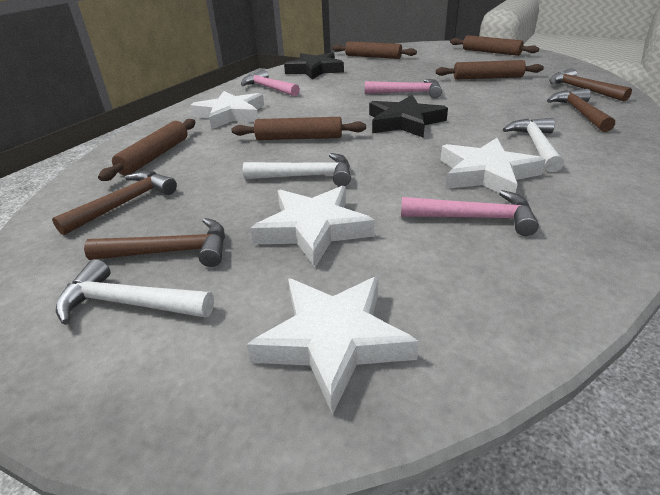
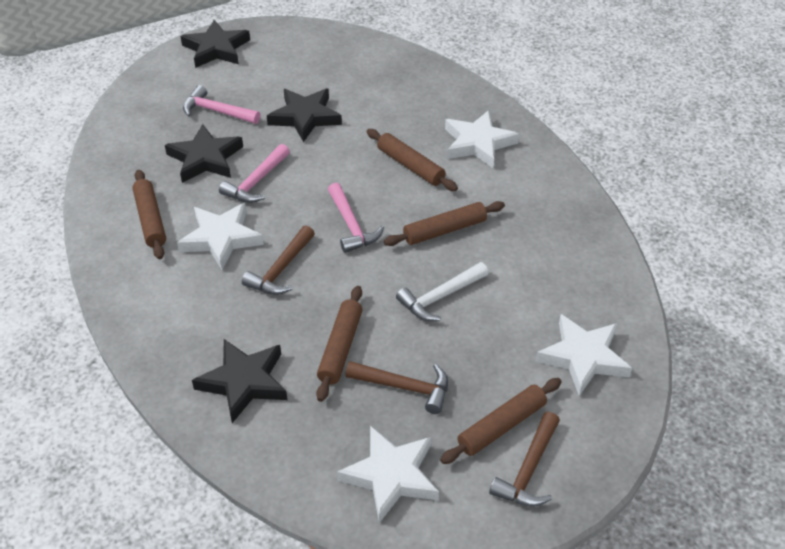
black star: 2 -> 4
brown hammer: 4 -> 3
white hammer: 3 -> 1

